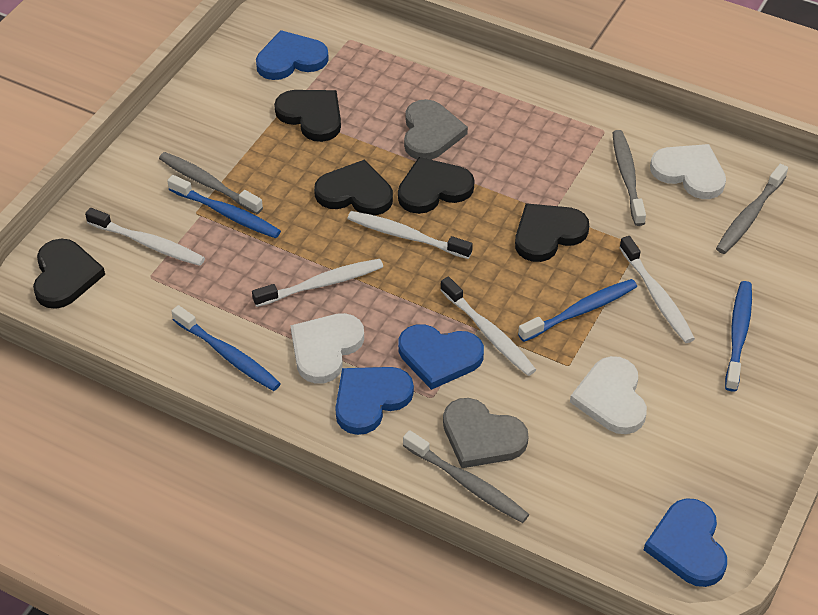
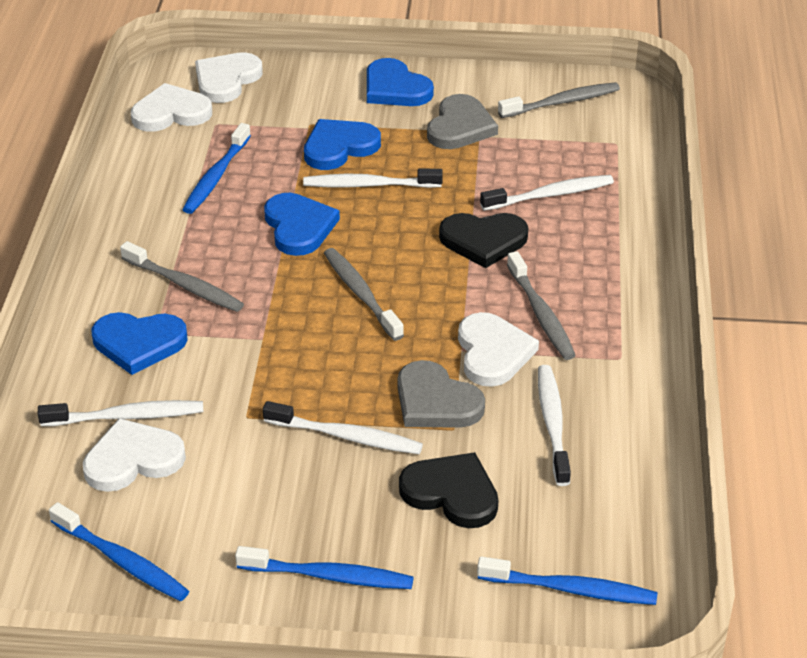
black heart: 5 -> 2
white heart: 3 -> 4

